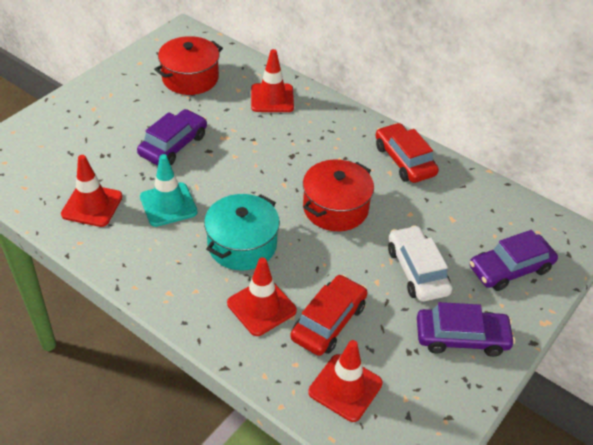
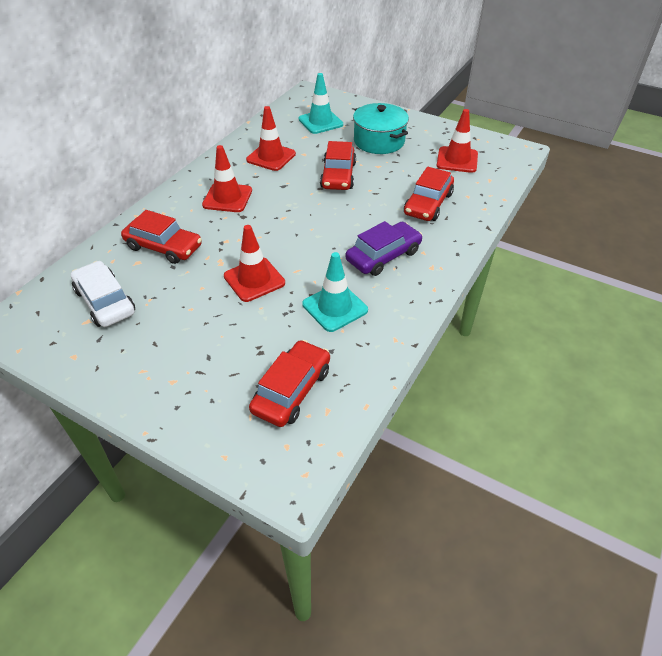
purple car: 3 -> 1
red car: 2 -> 4
red pot: 2 -> 0
turquoise traffic cone: 1 -> 2

